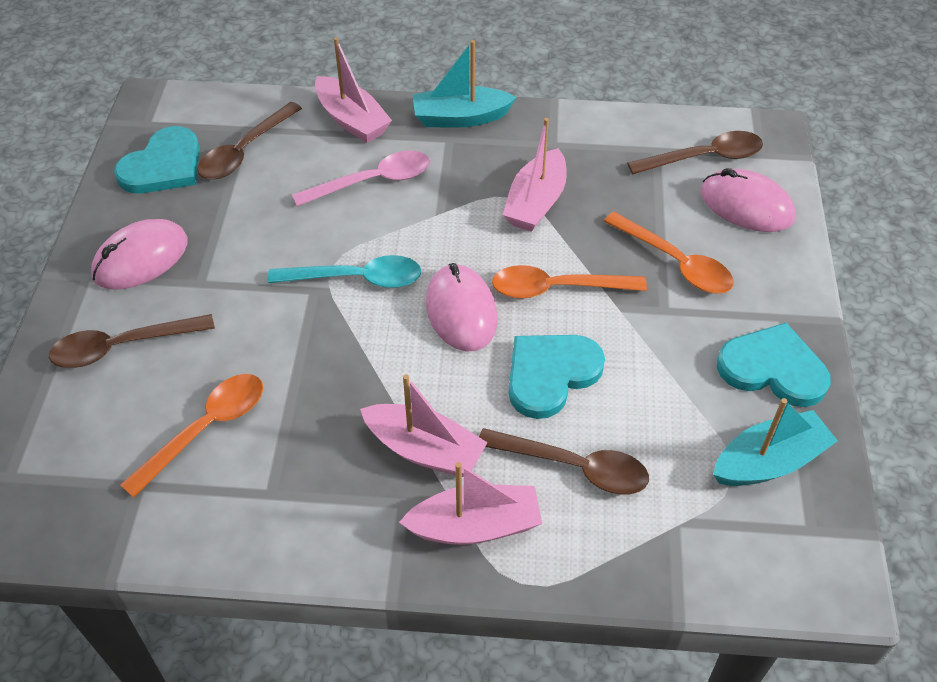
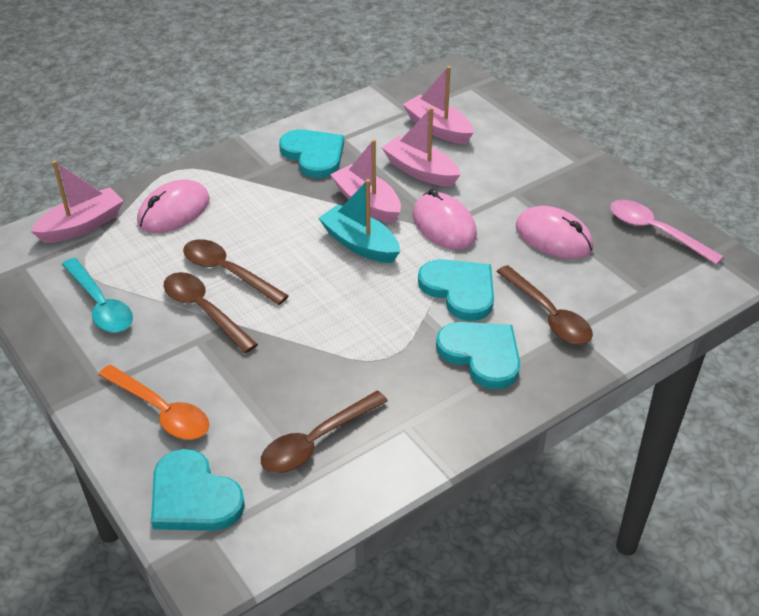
orange spoon: 3 -> 1
turquoise boat: 2 -> 1
turquoise heart: 3 -> 4

